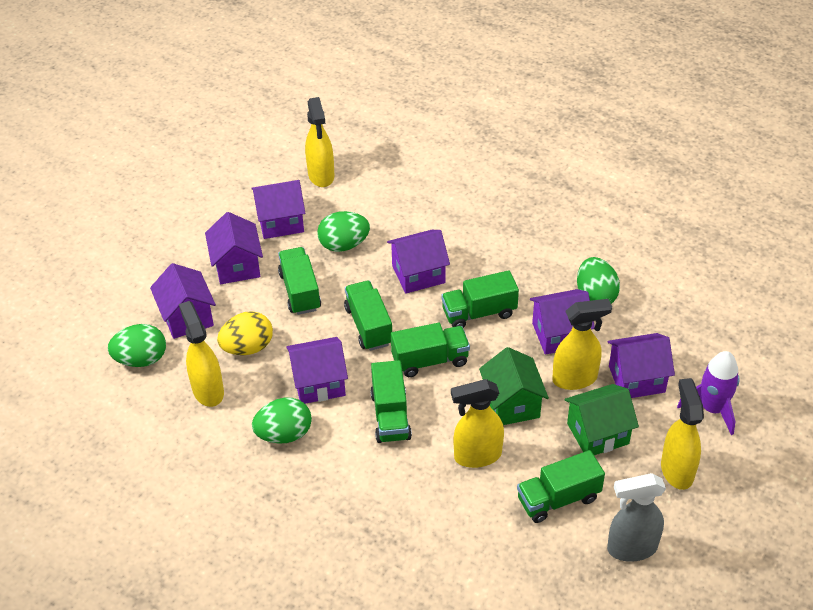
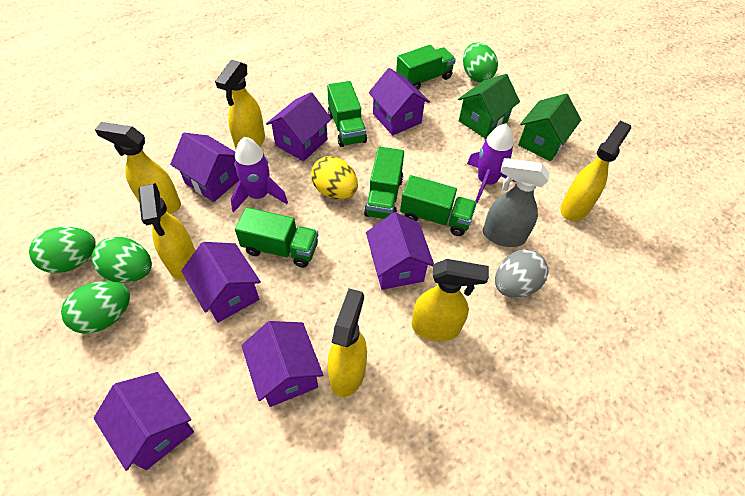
green truck: 6 -> 5
grey egg: 0 -> 1
purple rocket: 1 -> 2
yellow spray bottle: 5 -> 6

